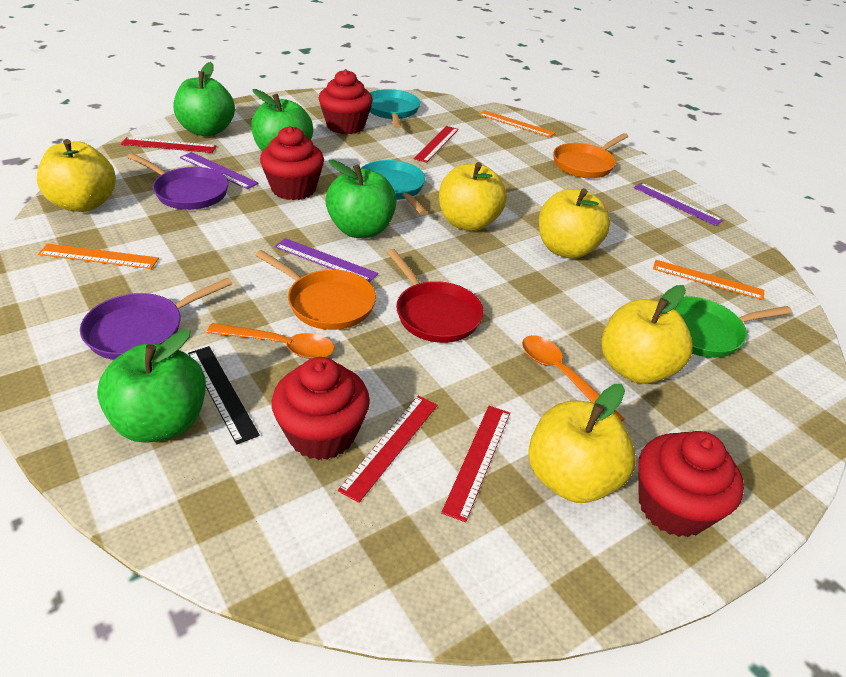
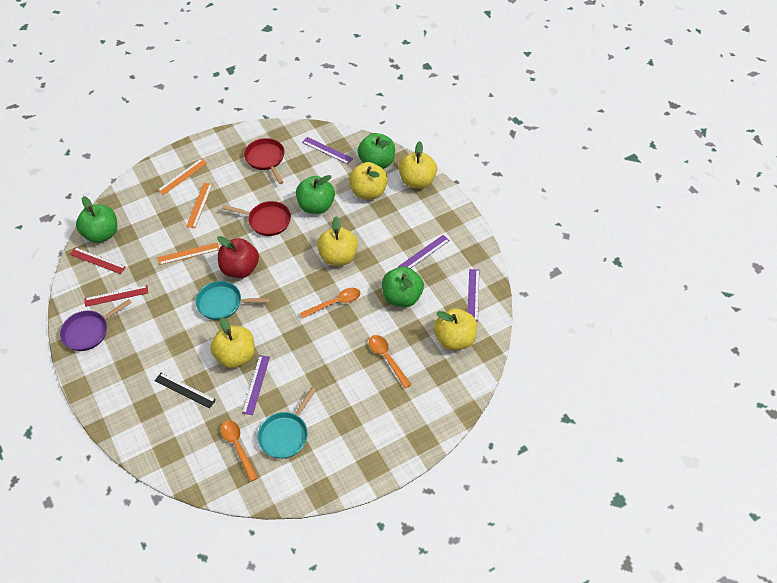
green pan: 1 -> 0
orange pan: 2 -> 0
orange spoon: 2 -> 3
purple pan: 2 -> 1
purple ruler: 3 -> 4
red apple: 0 -> 1
red cupcake: 4 -> 0
red pan: 1 -> 2
red ruler: 4 -> 2

